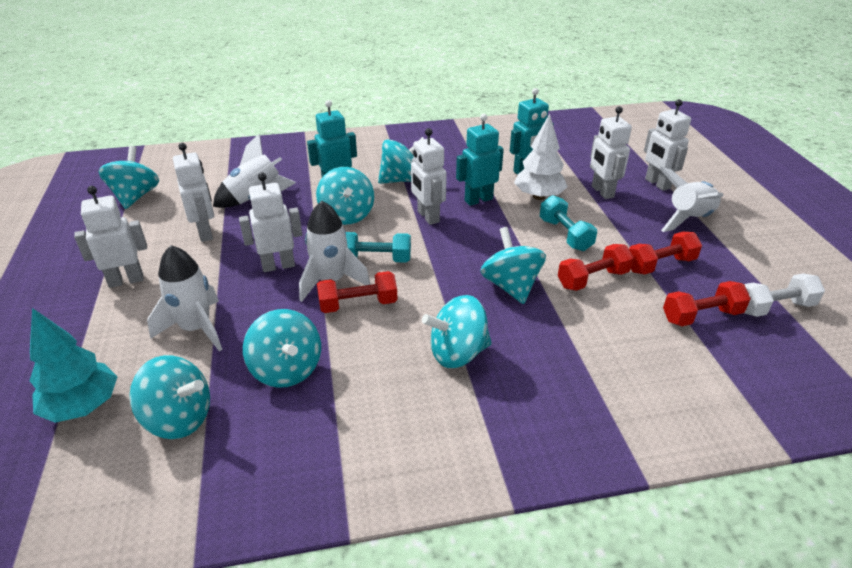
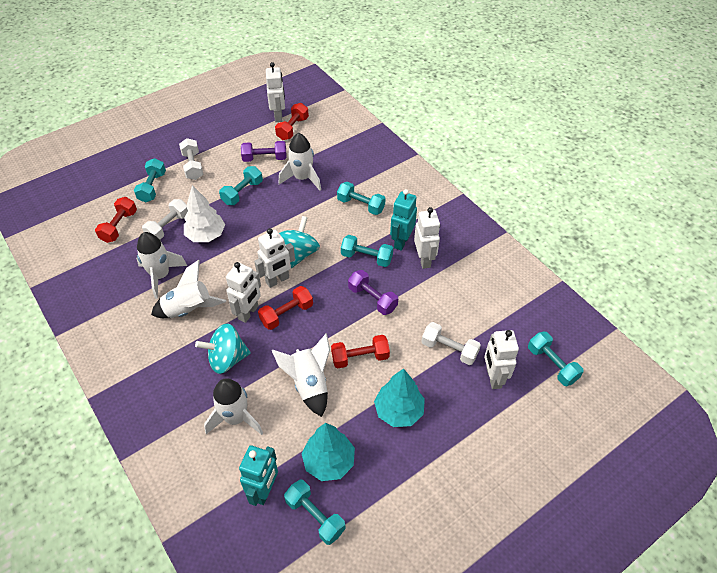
purple dumbbell: 0 -> 2
turquoise dumbbell: 2 -> 6
turquoise robot: 3 -> 2
turquoise spinning top: 7 -> 2
turquoise tree: 1 -> 2
white dumbbell: 1 -> 3
white robot: 6 -> 5
white rocket: 4 -> 5

